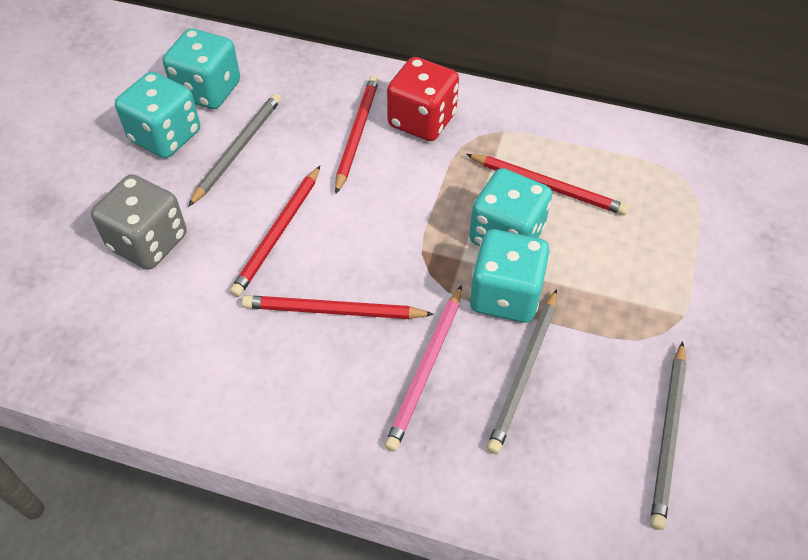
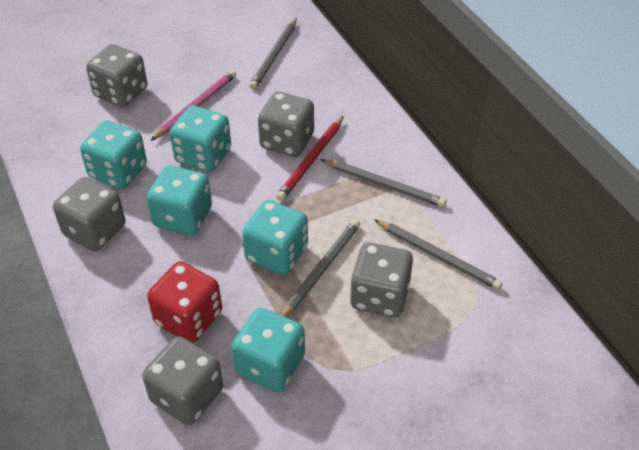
grey dice: 1 -> 5
grey pencil: 3 -> 4
red pencil: 4 -> 1
turquoise dice: 4 -> 5

